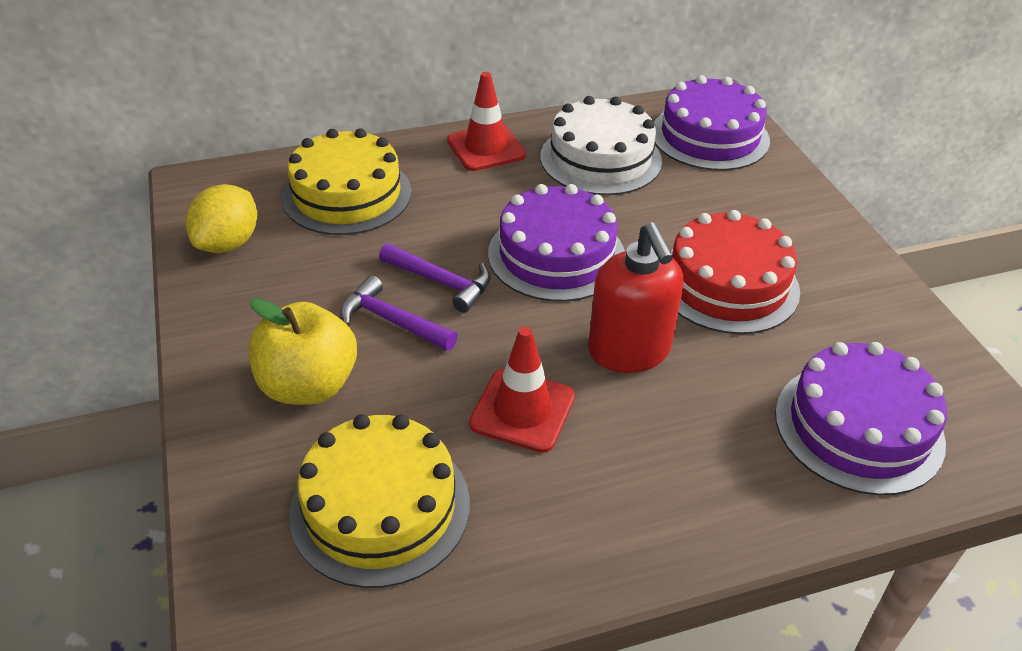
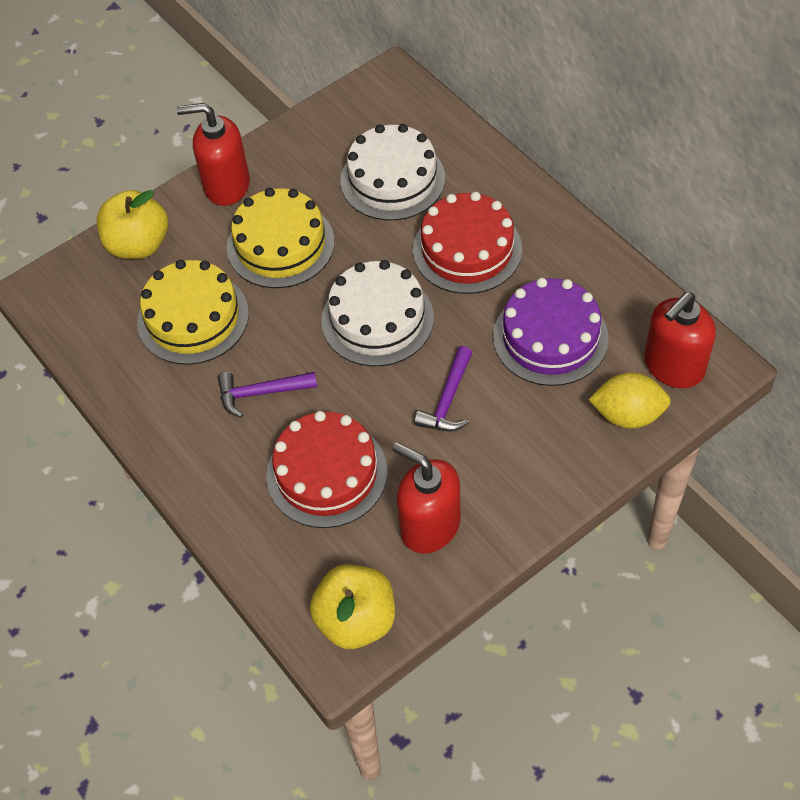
purple cake: 3 -> 1
red cake: 1 -> 2
red soap dispenser: 1 -> 3
red traffic cone: 2 -> 0
white cake: 1 -> 2
yellow apple: 1 -> 2

